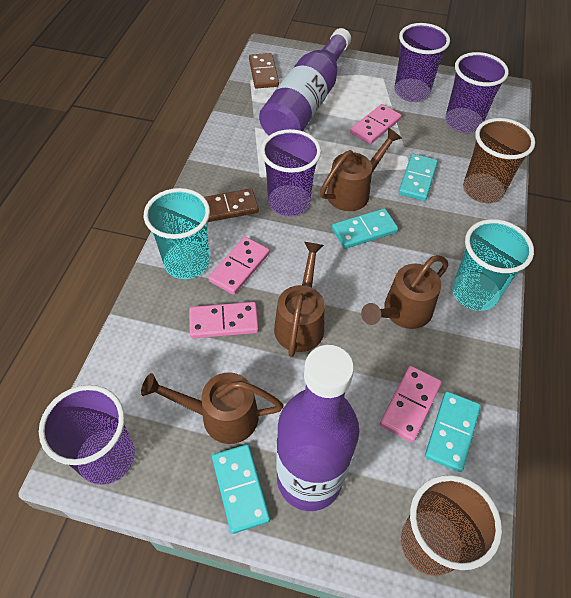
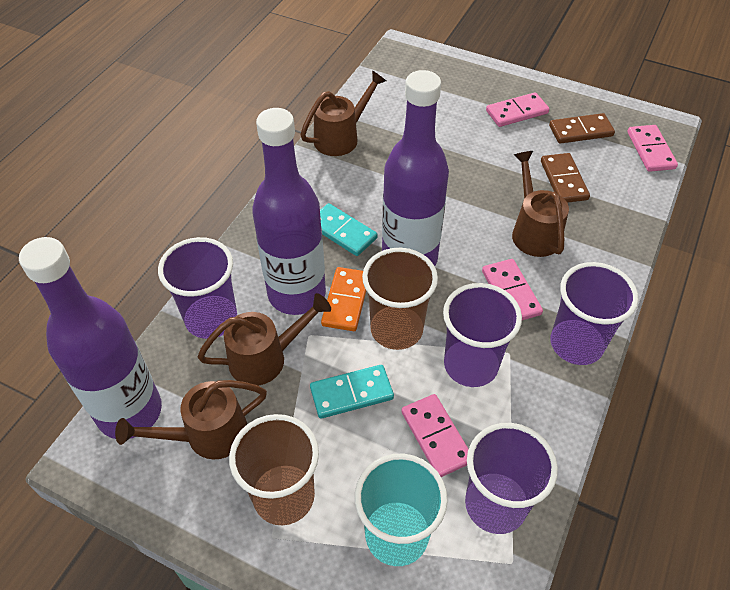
orange domino: 0 -> 1
purple bottle: 2 -> 3
turquoise cup: 2 -> 1
turquoise domino: 4 -> 2

